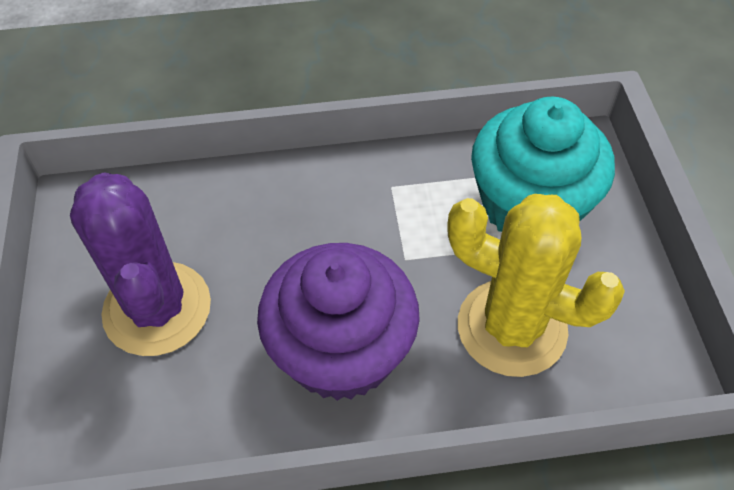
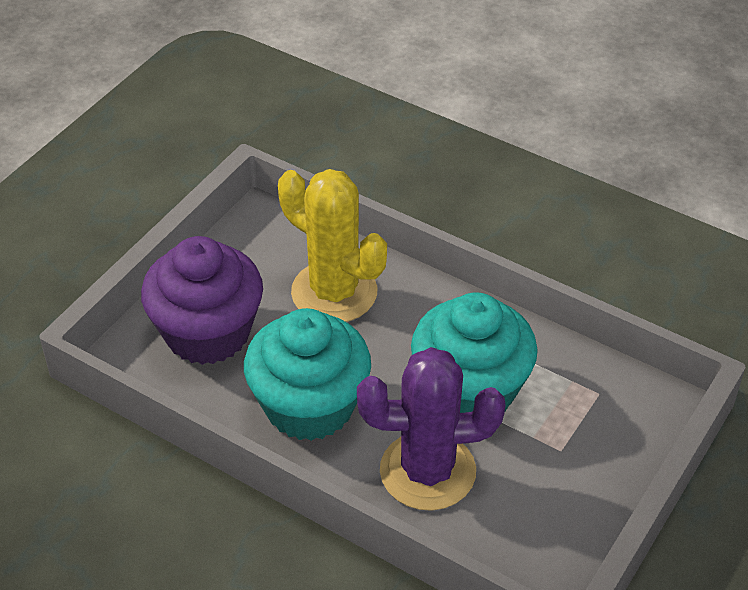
turquoise cupcake: 1 -> 2

